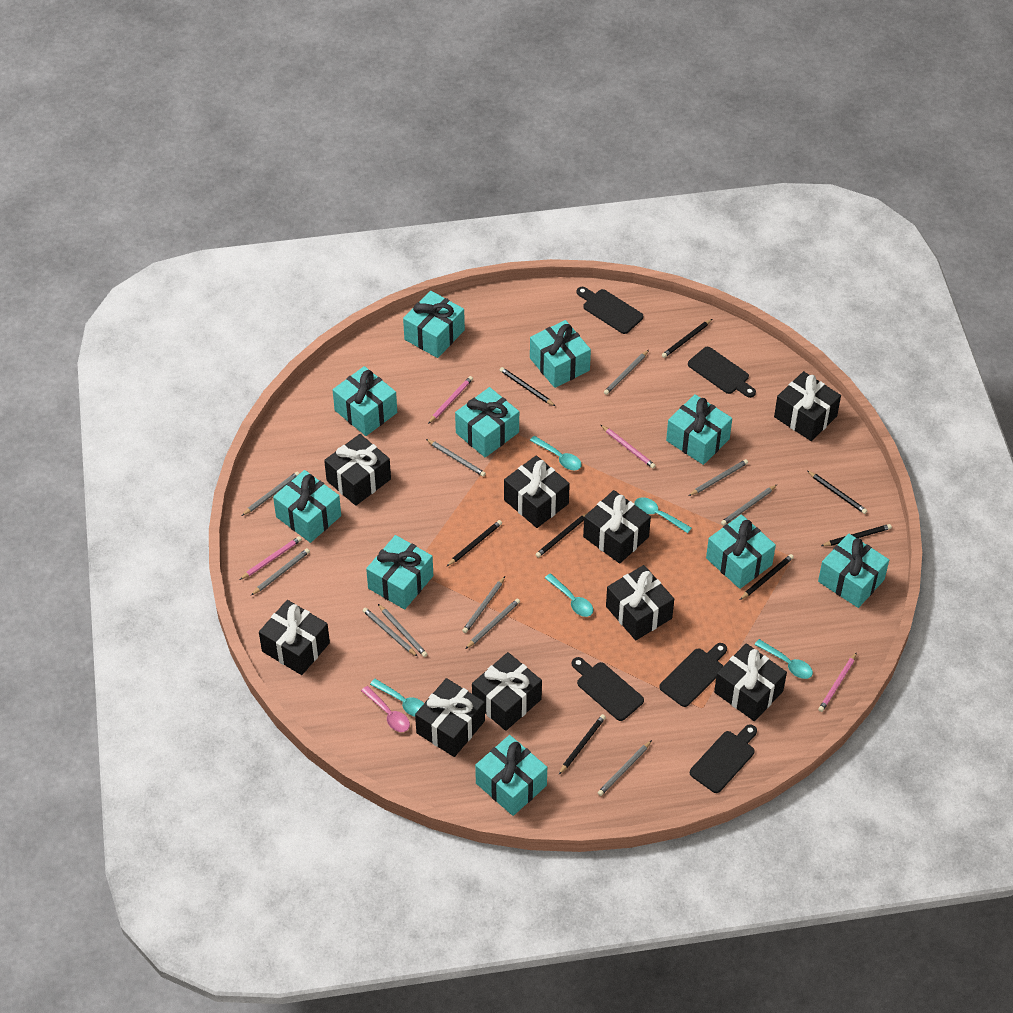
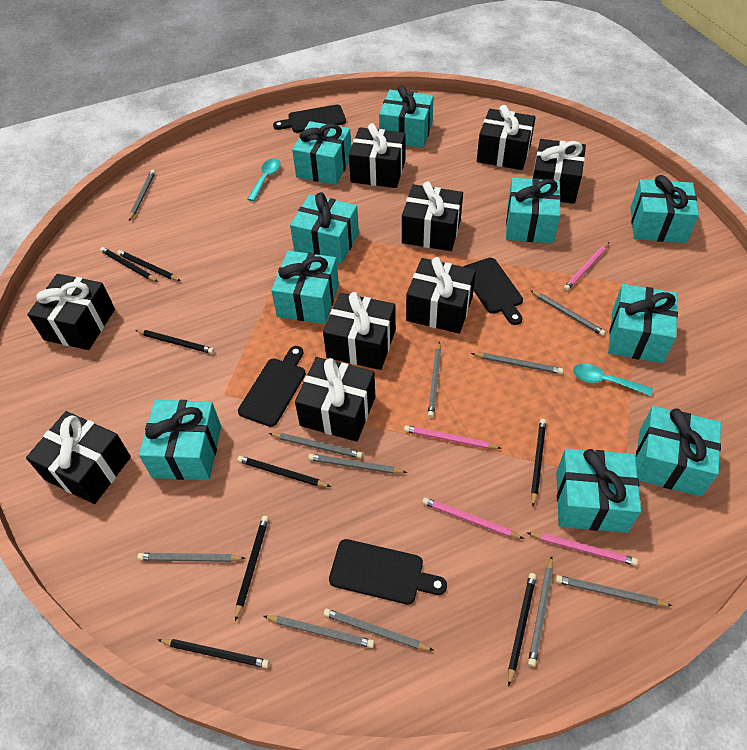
black cutting board: 5 -> 4
pink spoon: 1 -> 0
turquoise spoon: 5 -> 2

